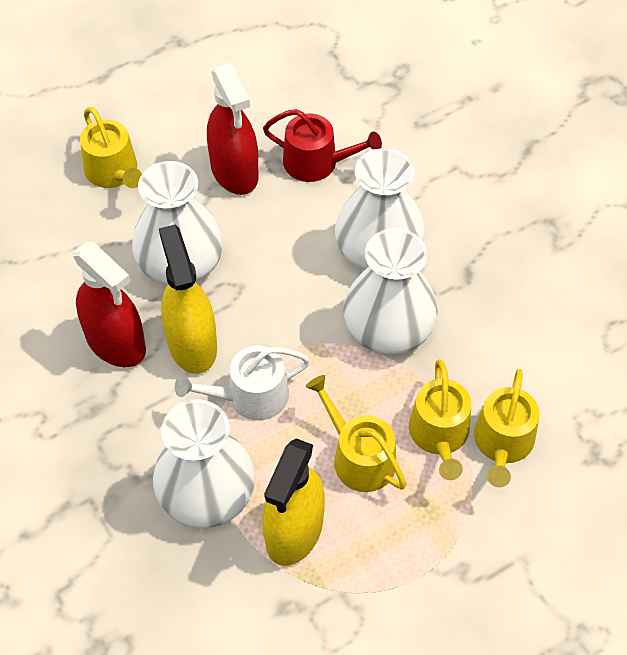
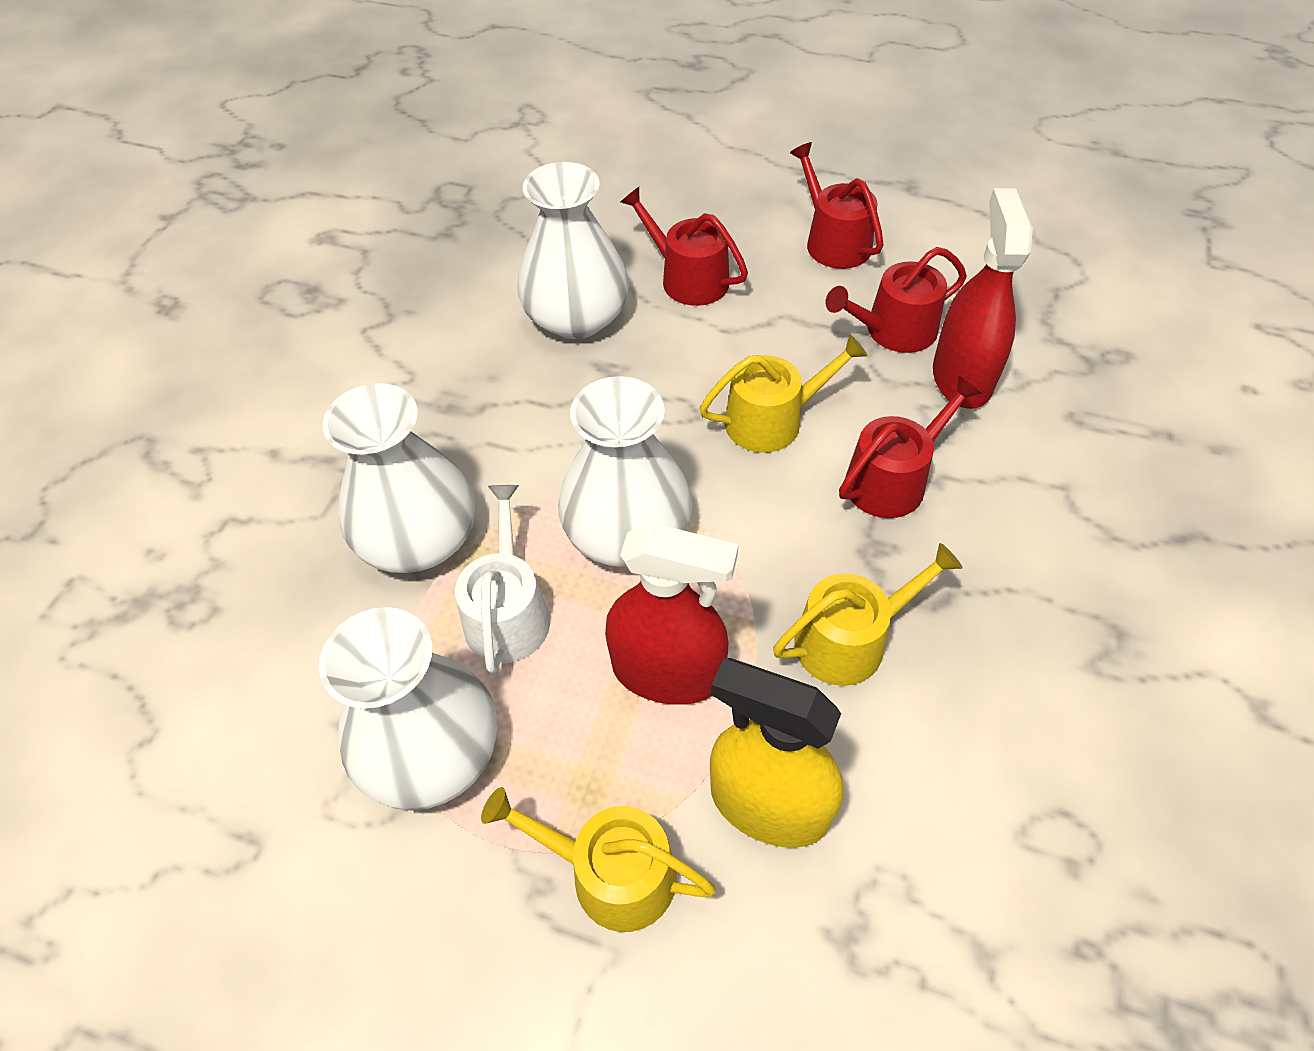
red watering can: 1 -> 4
yellow spray bottle: 2 -> 1
yellow watering can: 4 -> 3

